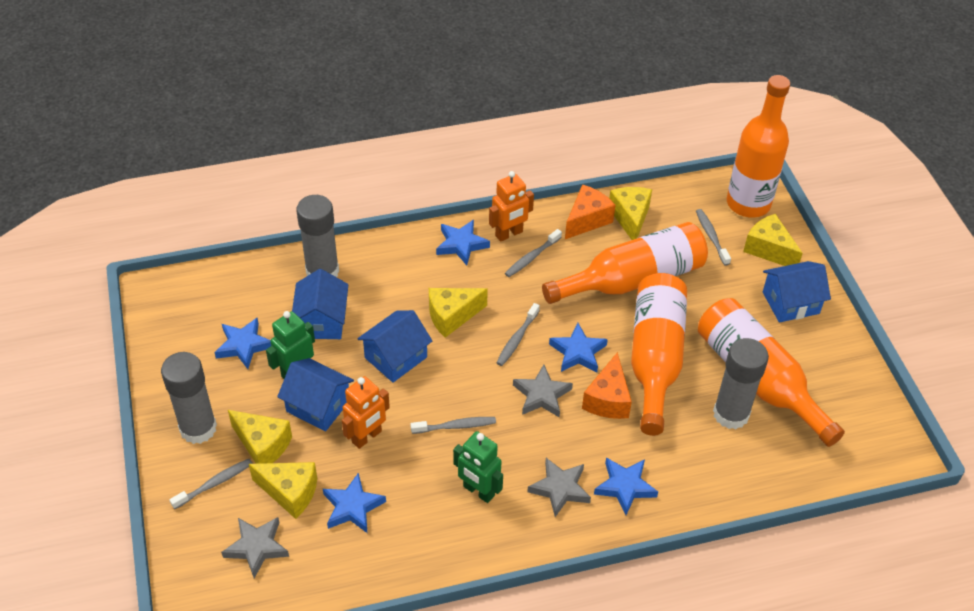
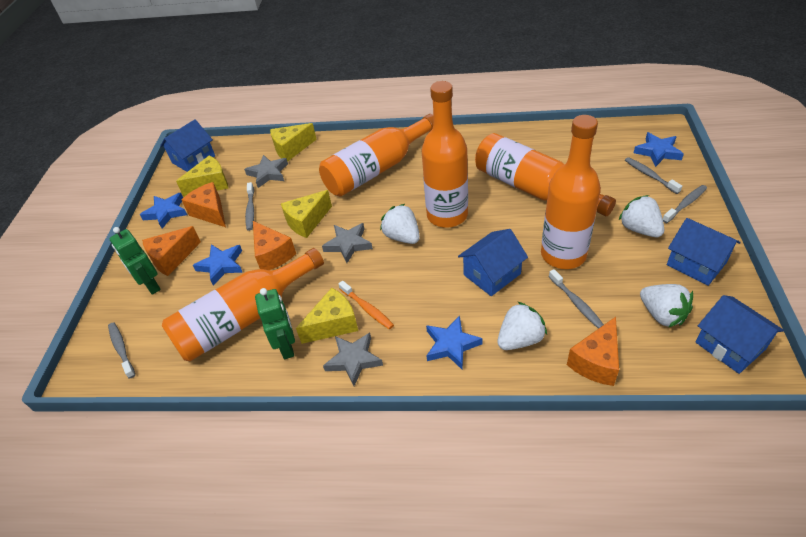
blue star: 5 -> 4
grey glue stick: 3 -> 0
orange bottle: 4 -> 5
orange cheese: 2 -> 4
orange robot: 2 -> 0
orange toothbrush: 0 -> 1
white strawberry: 0 -> 4
yellow cheese: 5 -> 4

